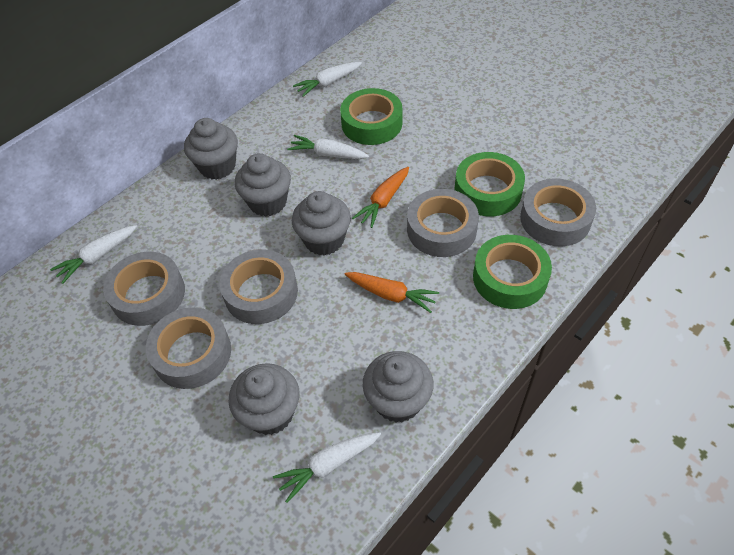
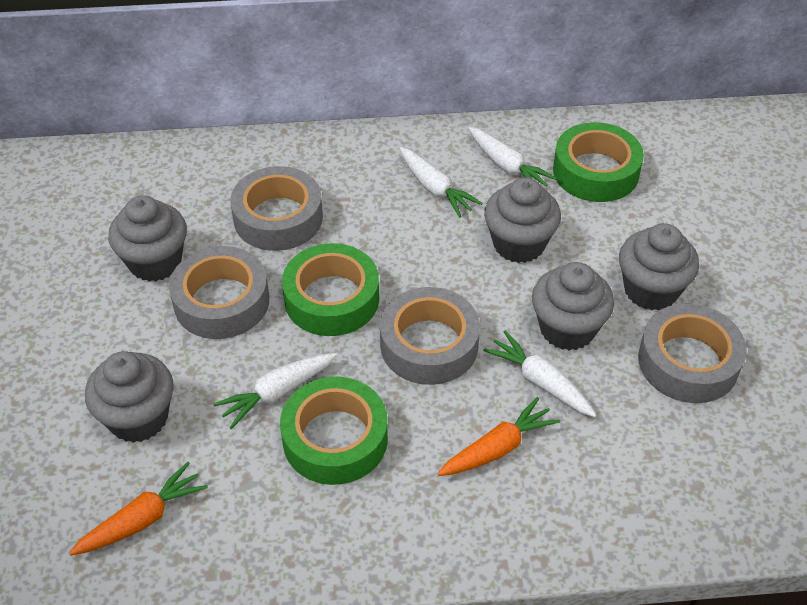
grey tape: 5 -> 4

